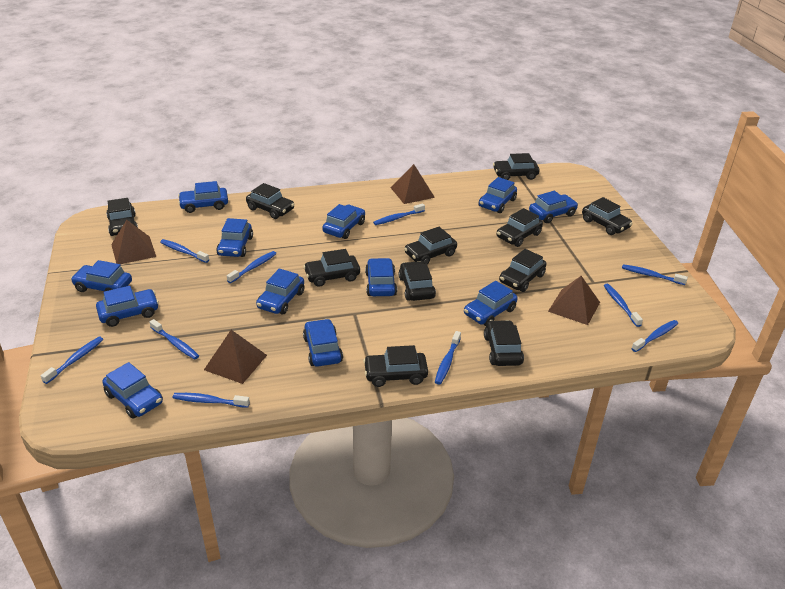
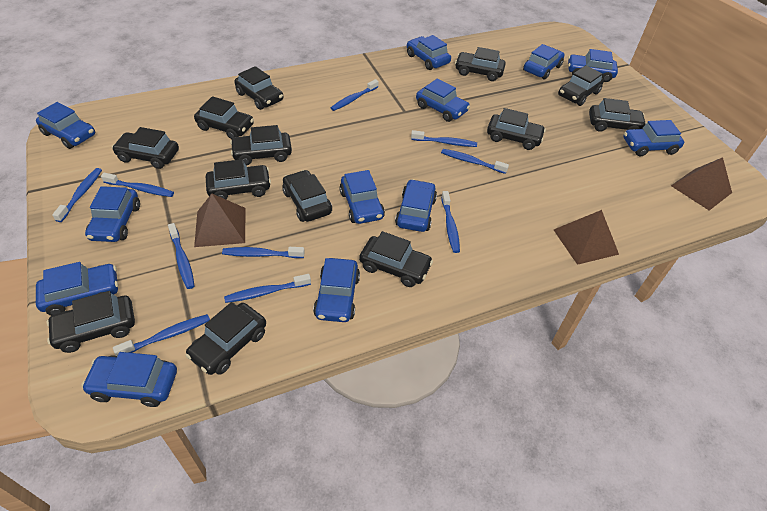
black car: 11 -> 13
brown pyramid: 4 -> 3

